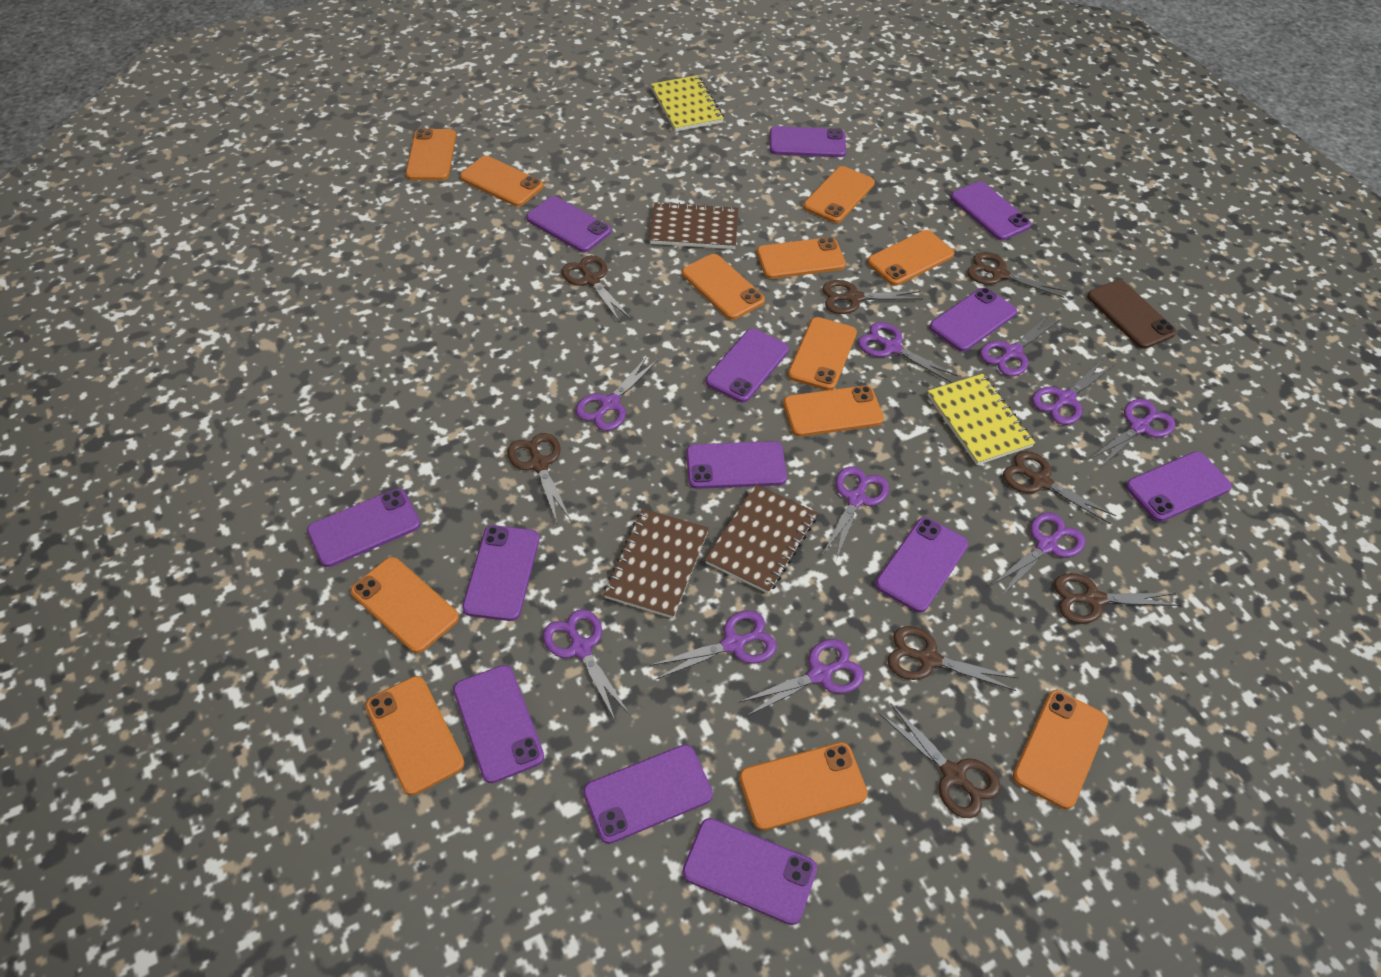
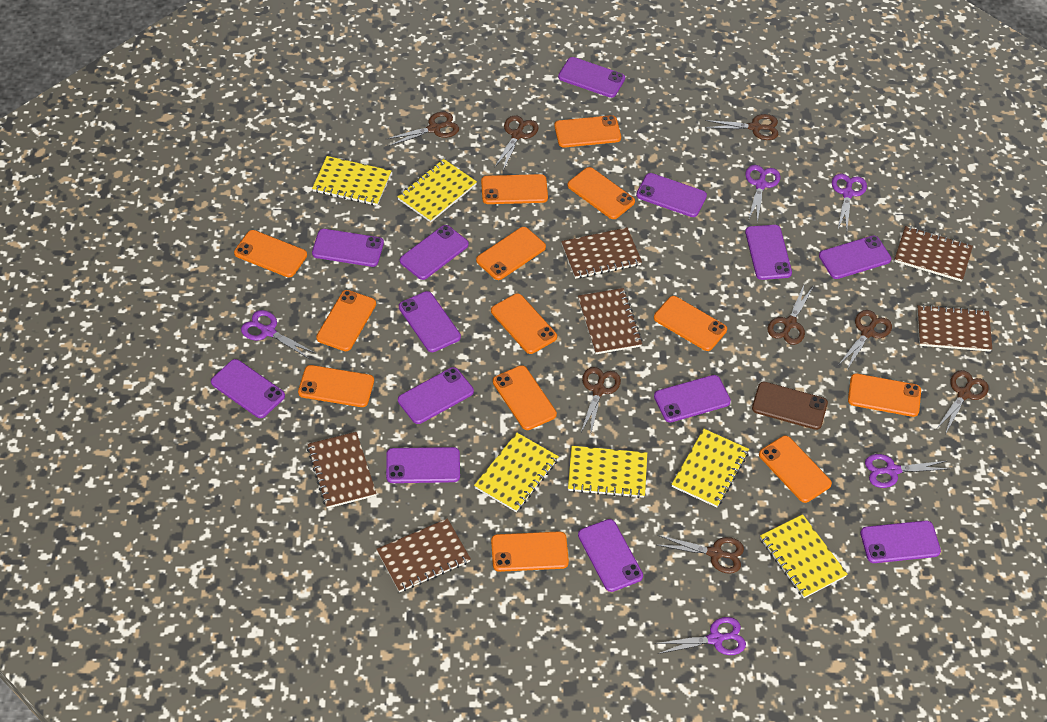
brown notebook: 3 -> 6
orange phone: 12 -> 13
purple scissors: 10 -> 5
yellow notebook: 2 -> 6

